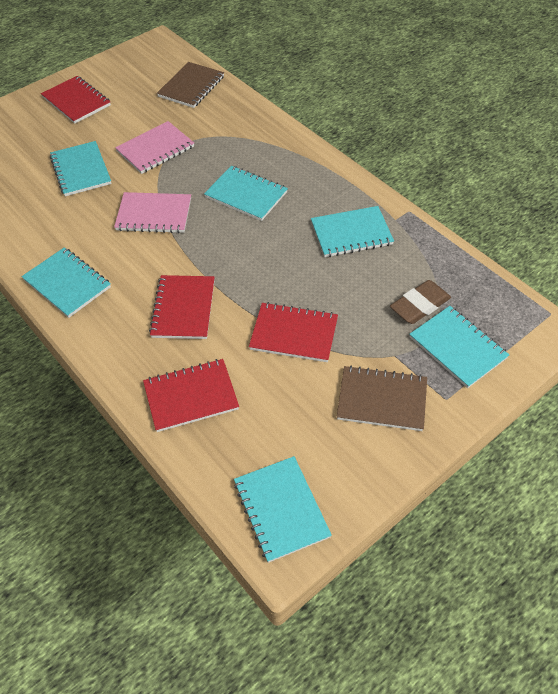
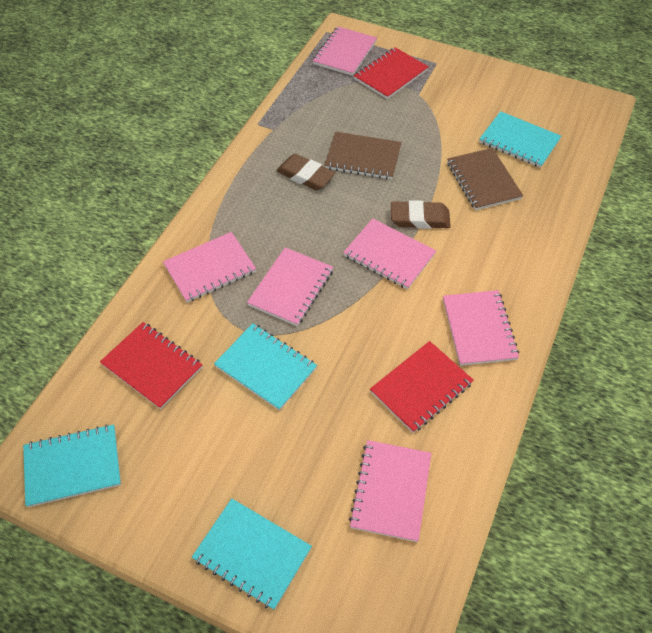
brown eraser: 1 -> 2
pink notebook: 2 -> 6
red notebook: 4 -> 3
turquoise notebook: 6 -> 4

